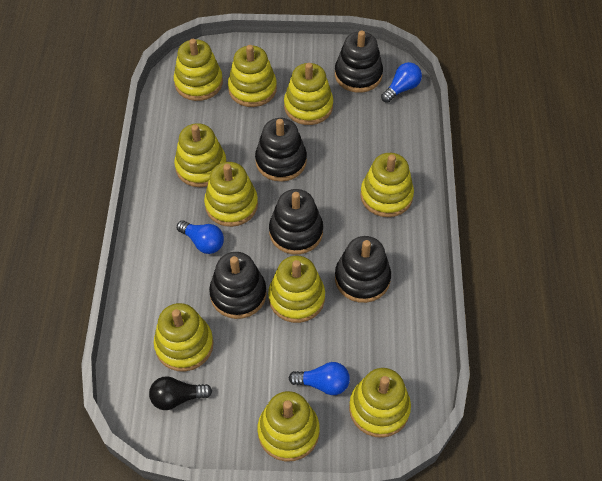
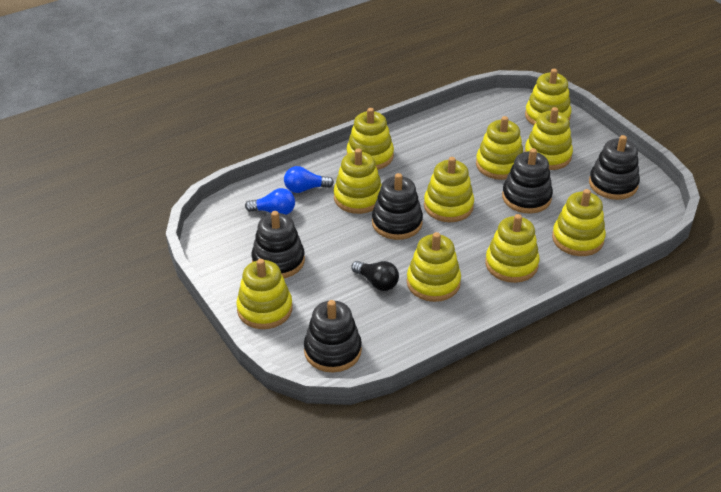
blue light bulb: 3 -> 2

